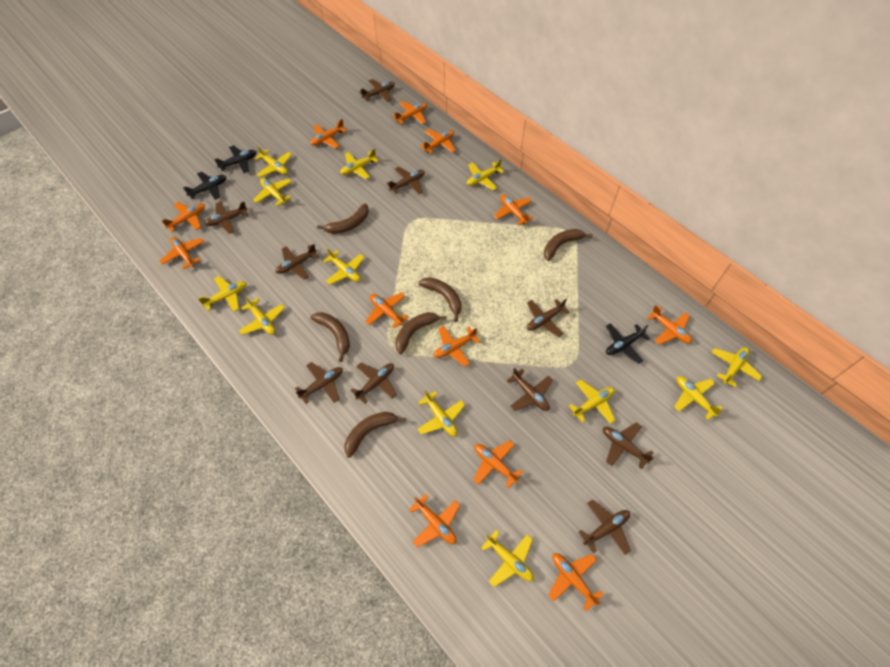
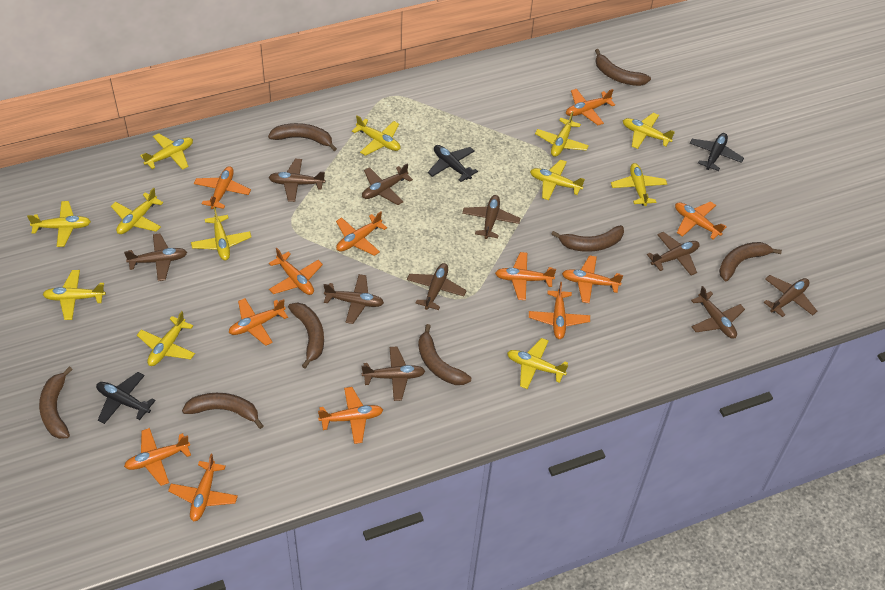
brown banana: 6 -> 8

